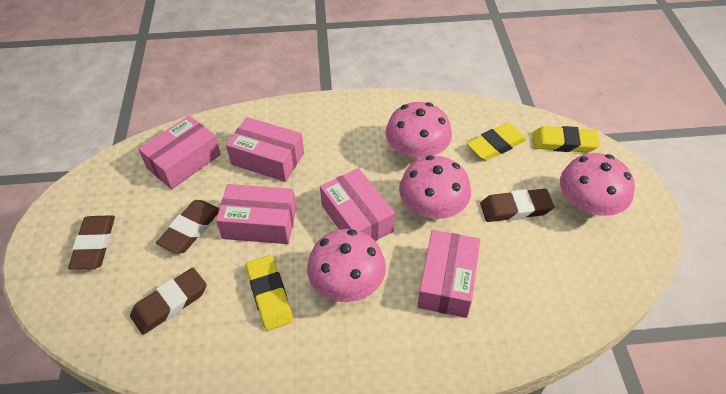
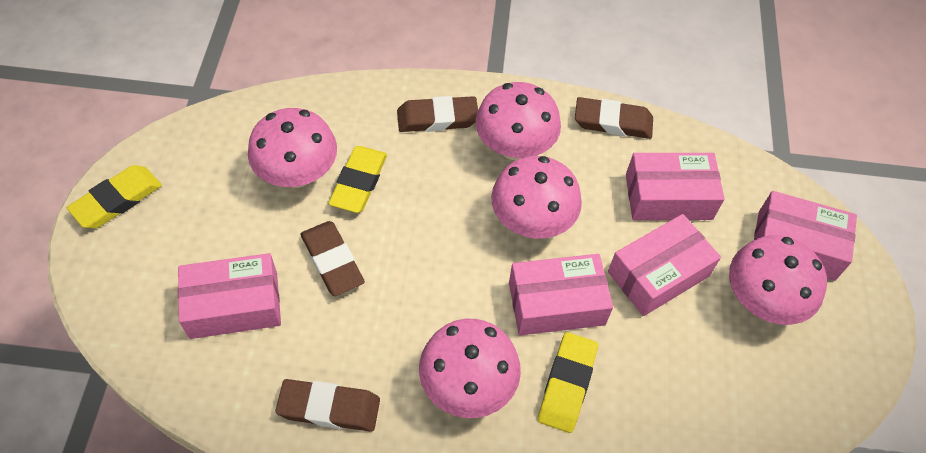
pink mushroom: 4 -> 5

